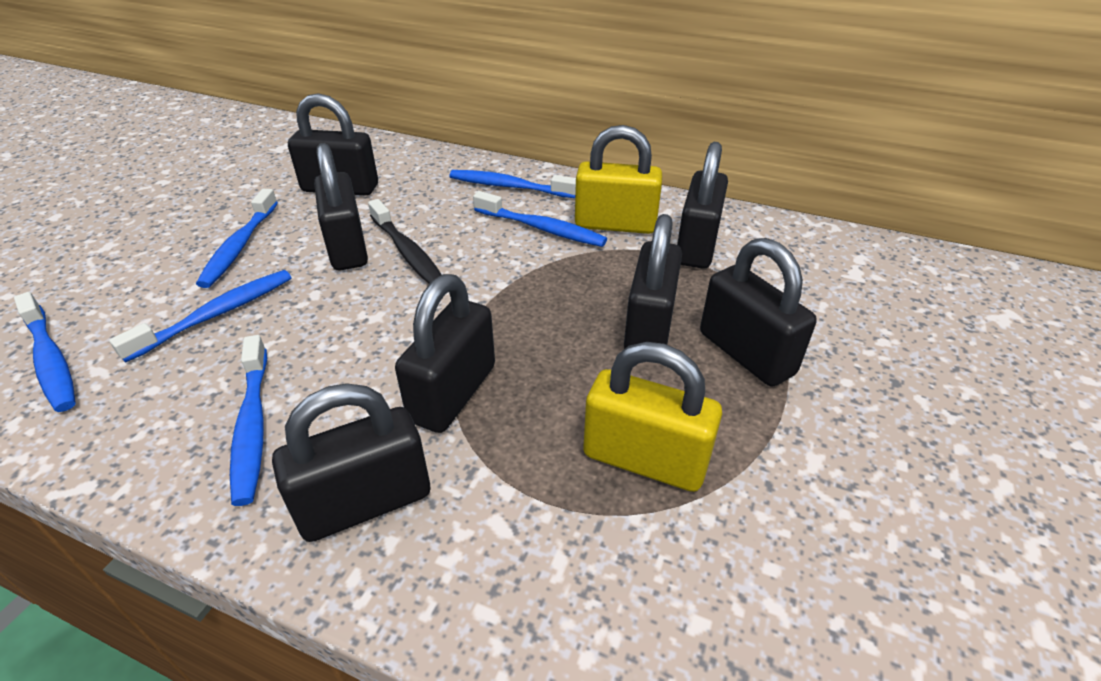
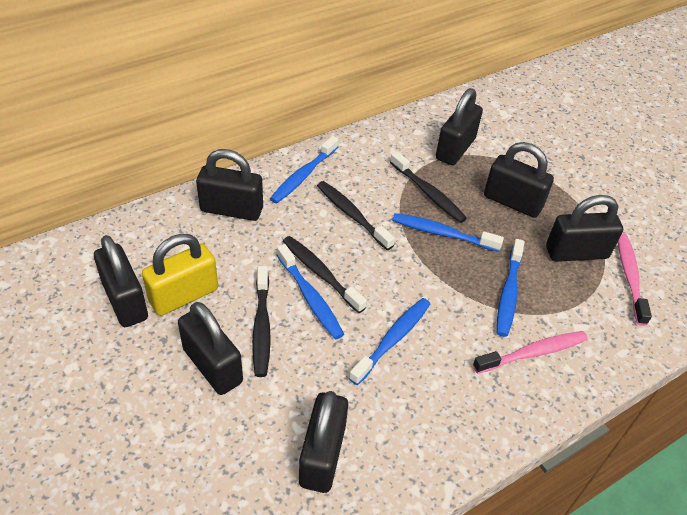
black toothbrush: 1 -> 4
blue toothbrush: 6 -> 5
pink toothbrush: 0 -> 2
yellow padlock: 2 -> 1

